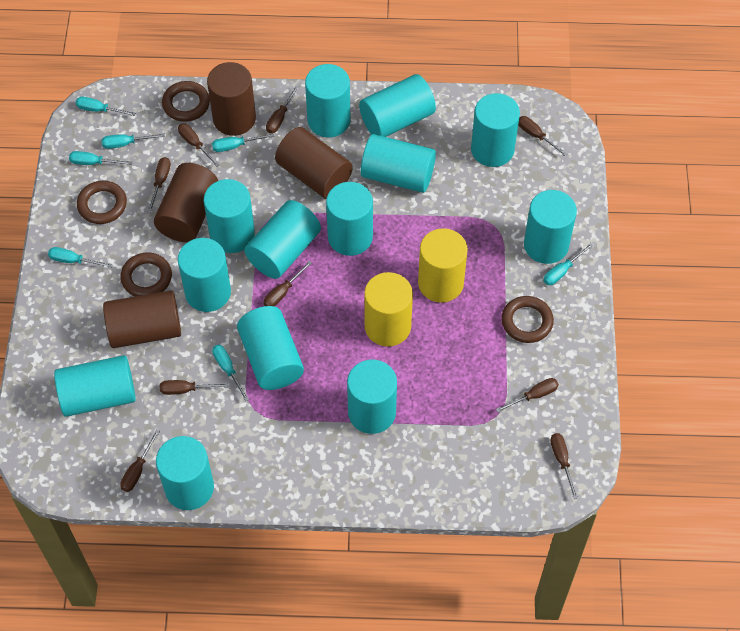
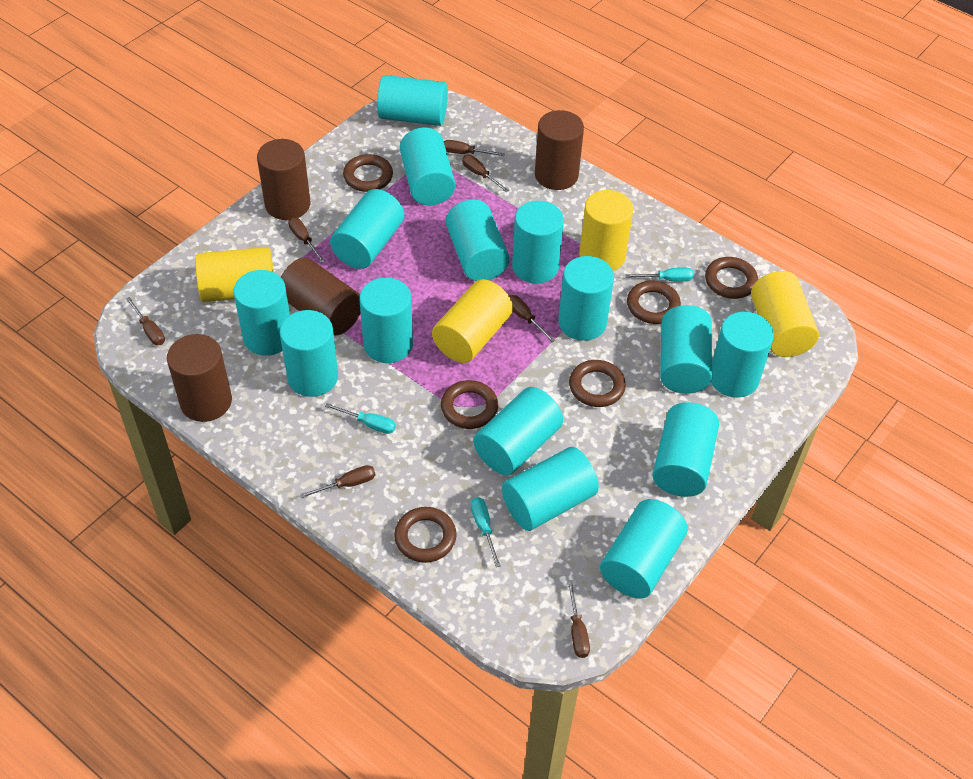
brown ring: 4 -> 6
brown screwdriver: 9 -> 7
turquoise cylinder: 13 -> 15
turquoise screwdriver: 7 -> 3
yellow cylinder: 2 -> 4

